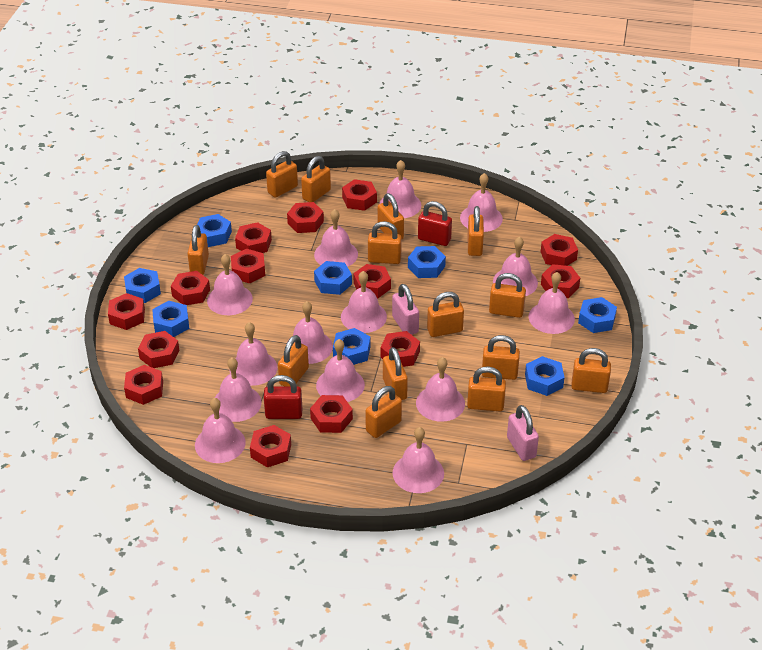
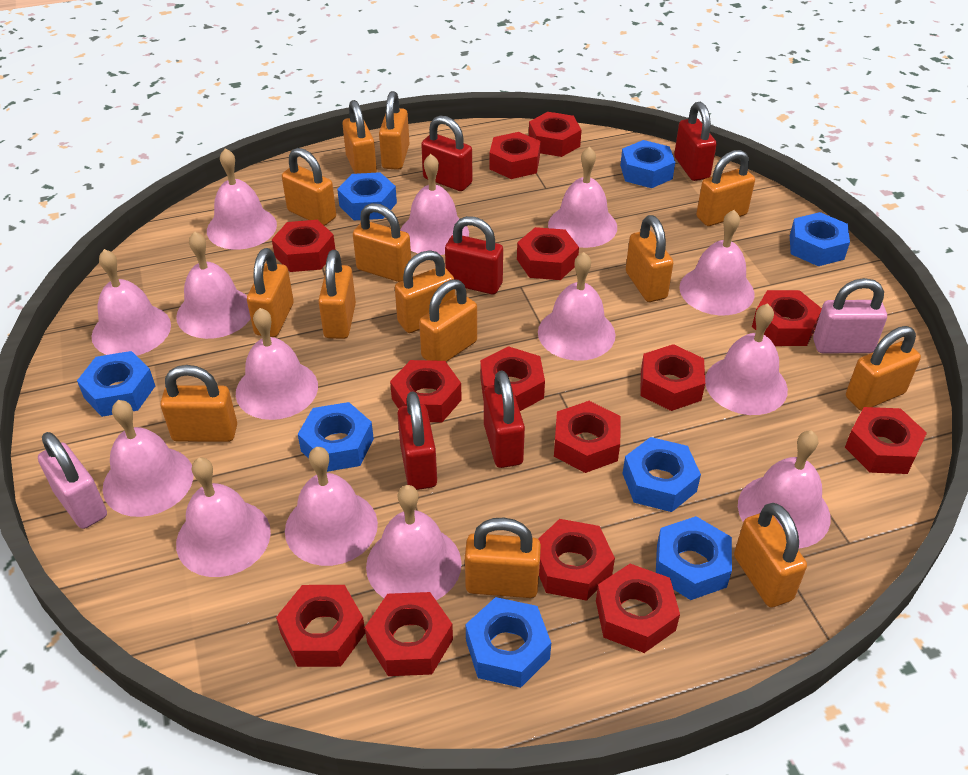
red padlock: 2 -> 5

